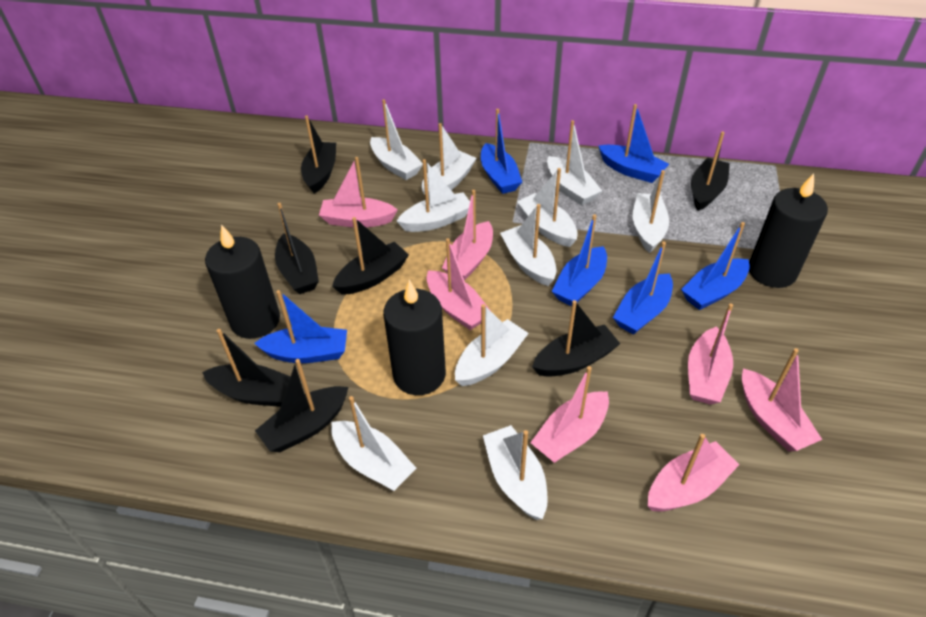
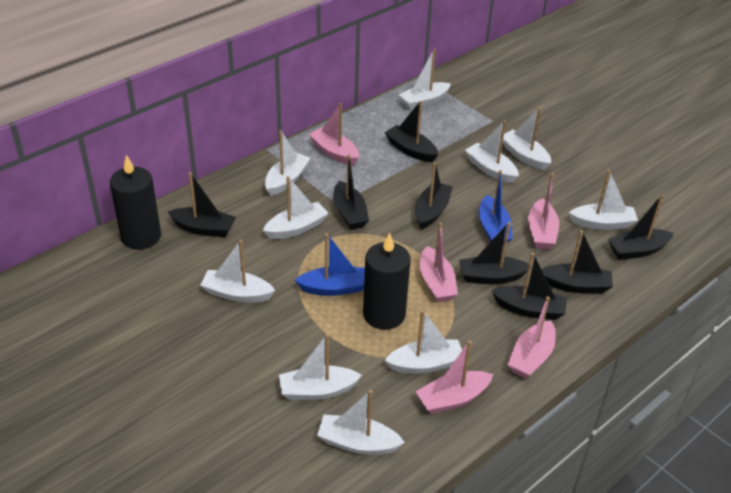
black boat: 7 -> 8
black candle: 3 -> 2
blue boat: 6 -> 2
pink boat: 7 -> 5

